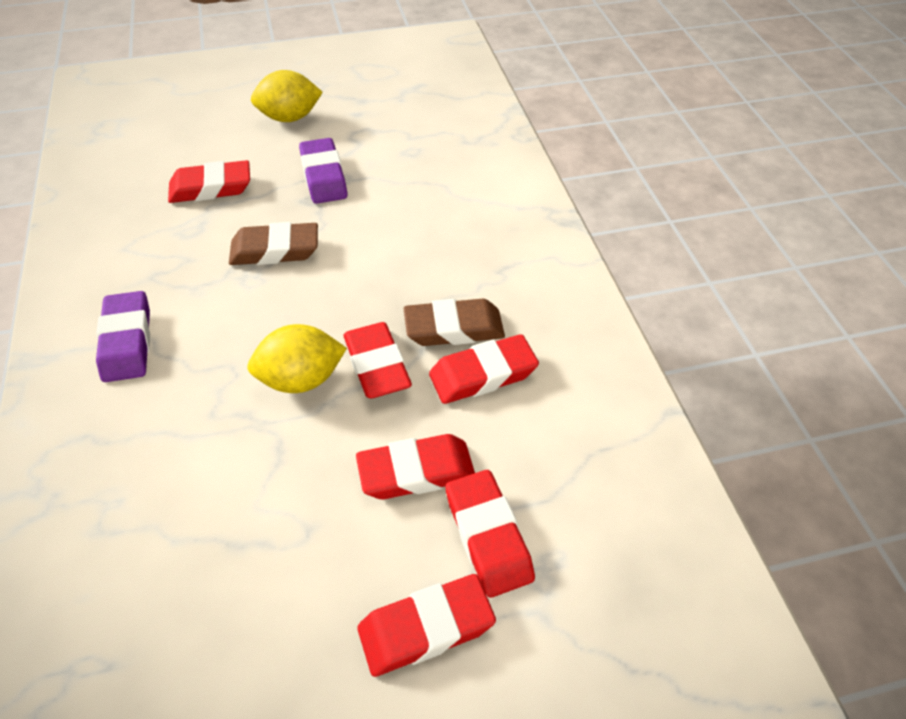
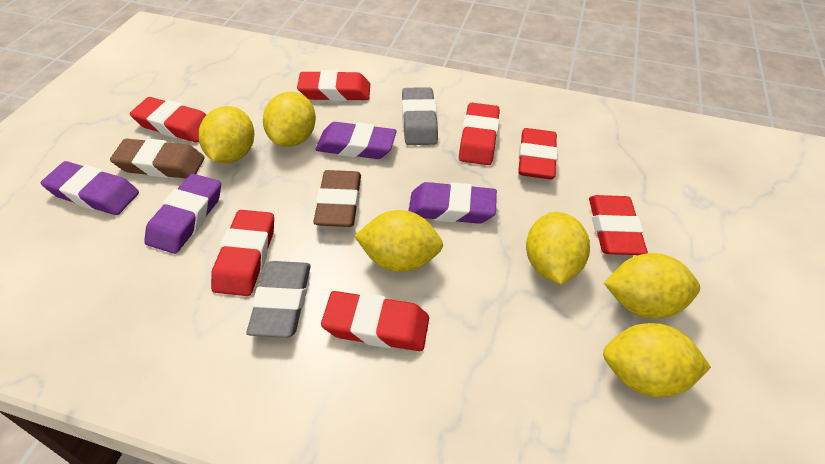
grey eraser: 0 -> 2
purple eraser: 2 -> 4
red eraser: 6 -> 7
yellow lemon: 2 -> 6

